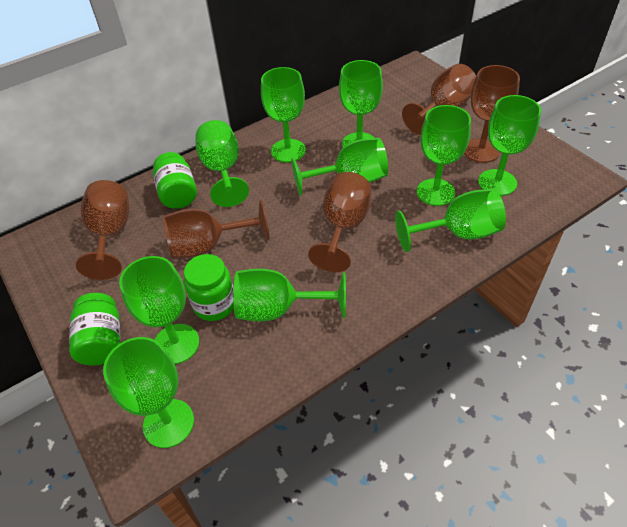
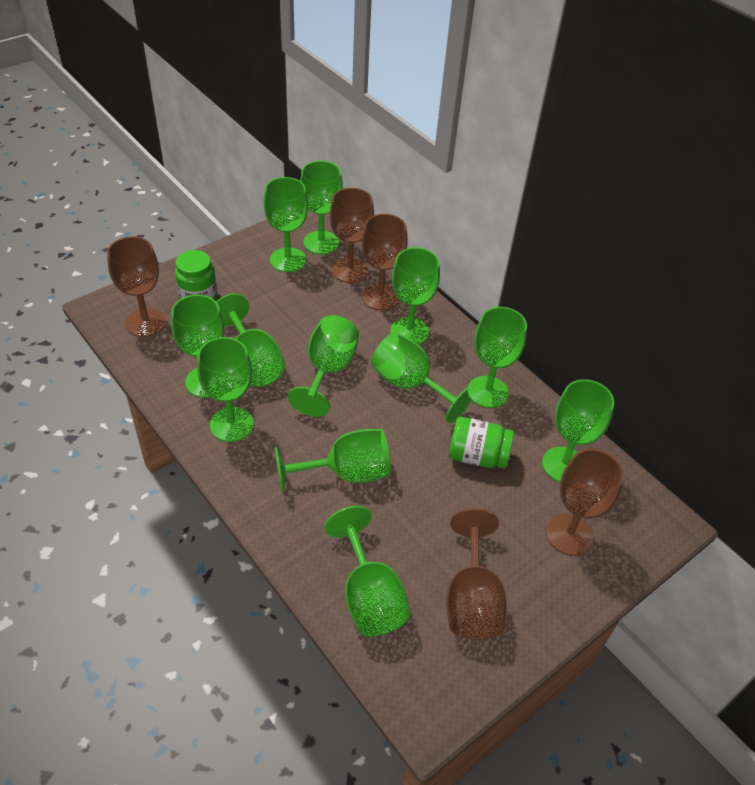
green goblet: 10 -> 12
green jar: 3 -> 2

